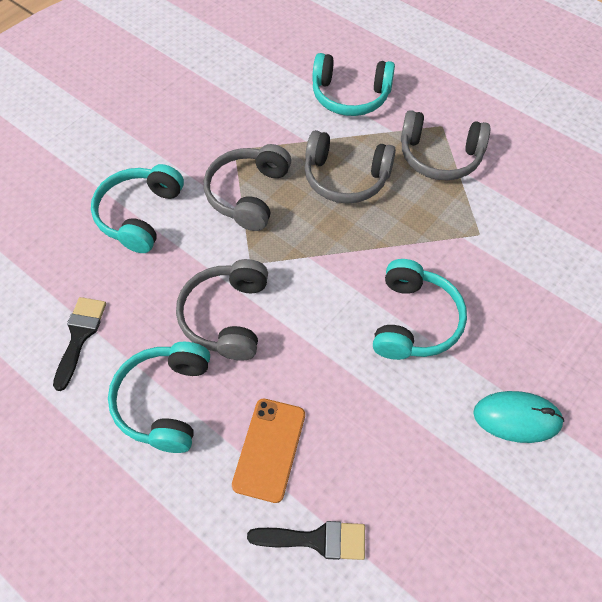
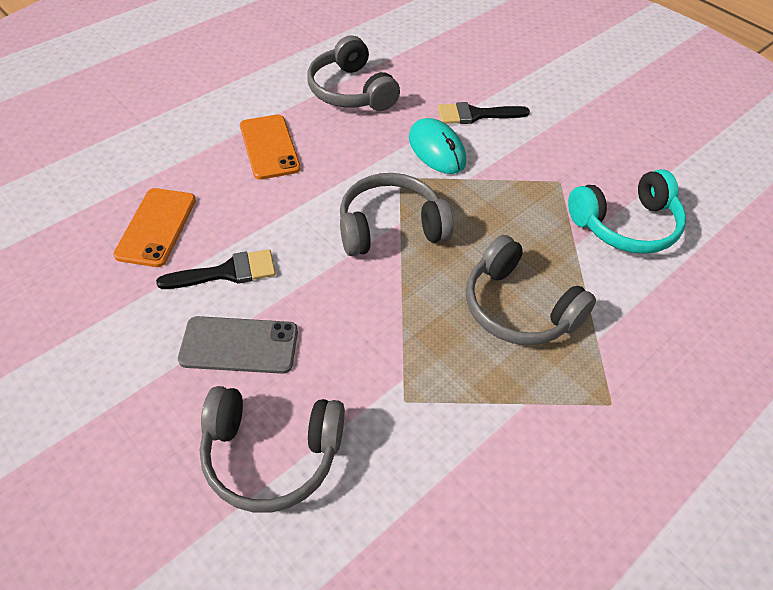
grey phone: 0 -> 1
orange phone: 1 -> 2
turquoise headphones: 4 -> 1

